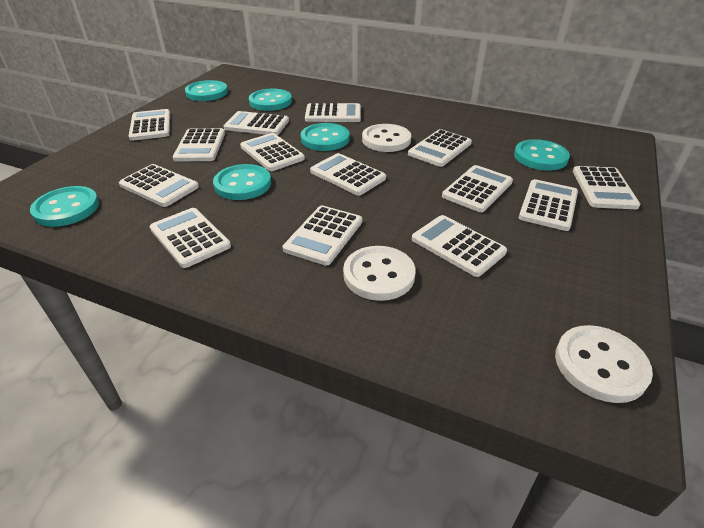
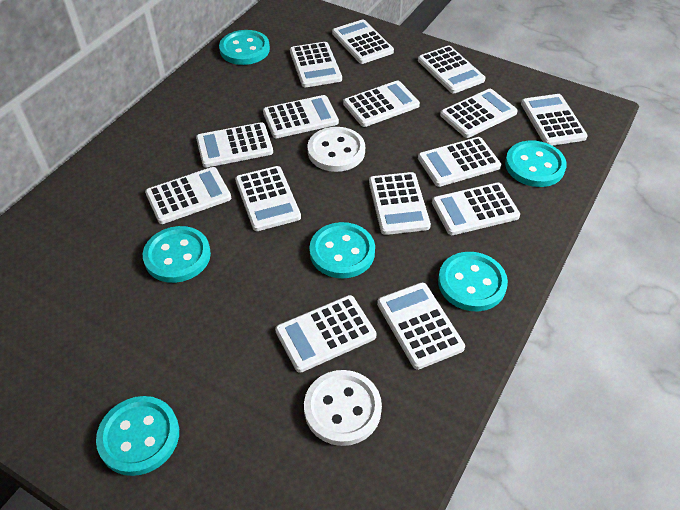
white button: 3 -> 2
white calculator: 14 -> 15

